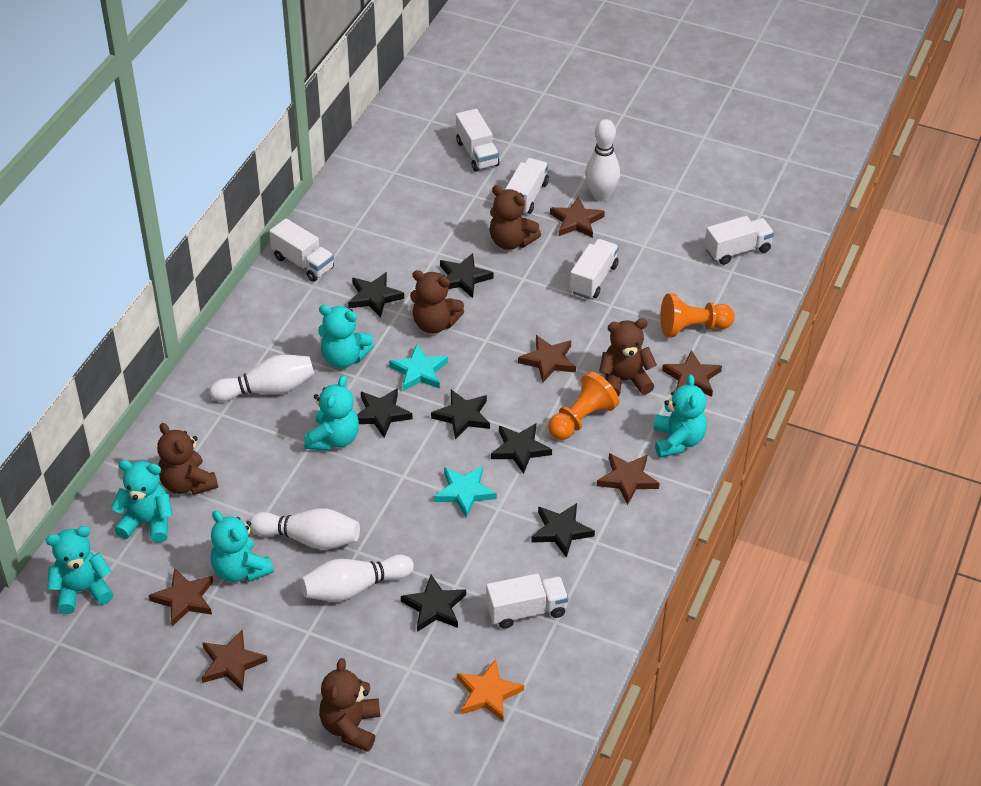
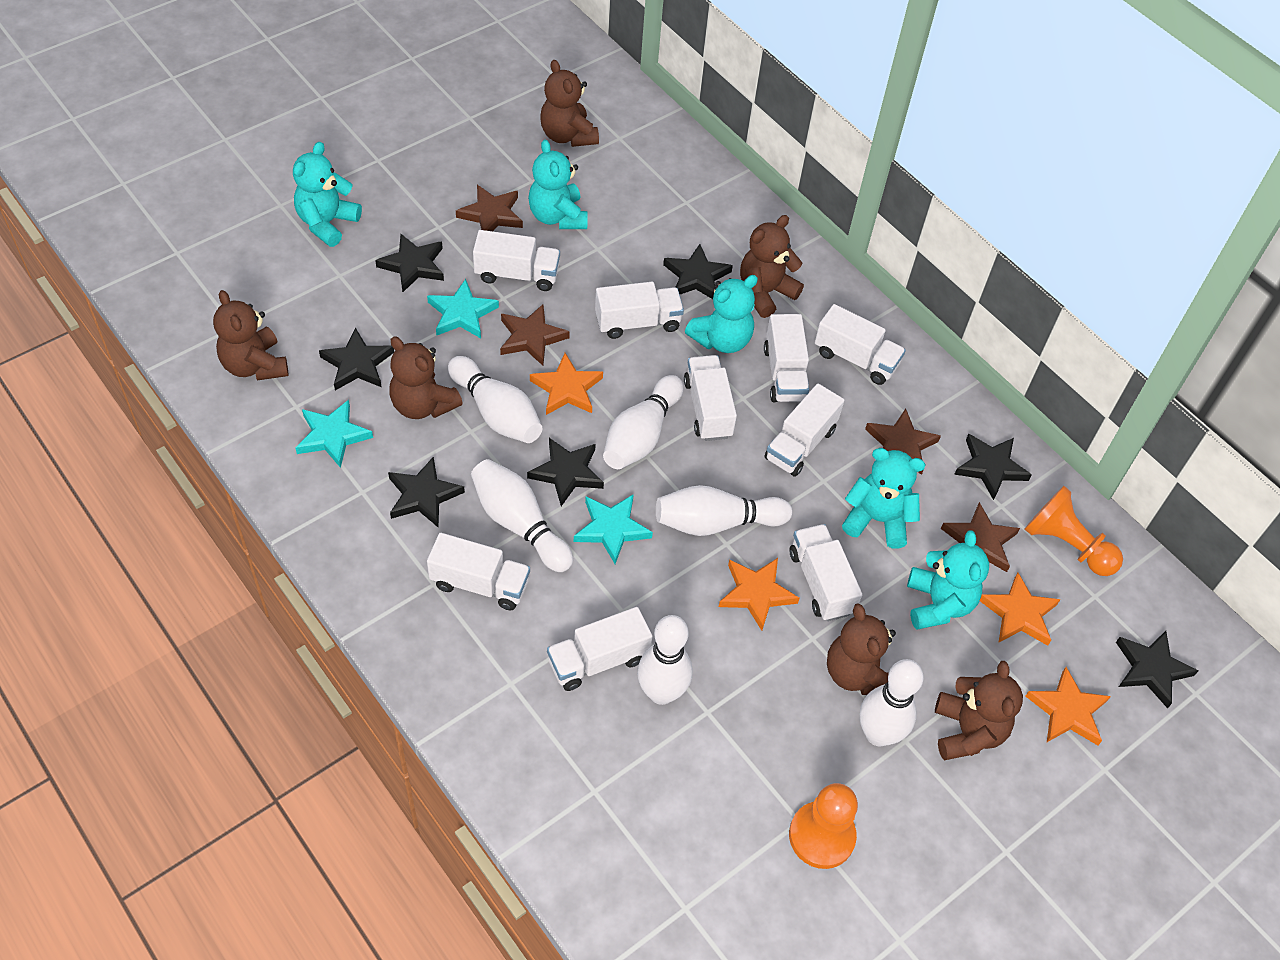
brown star: 6 -> 4
brown teddy bear: 5 -> 6
orange star: 1 -> 4
turquoise star: 2 -> 3
turquoise teddy bear: 6 -> 5
white bowling pin: 4 -> 6
white truck: 6 -> 9

